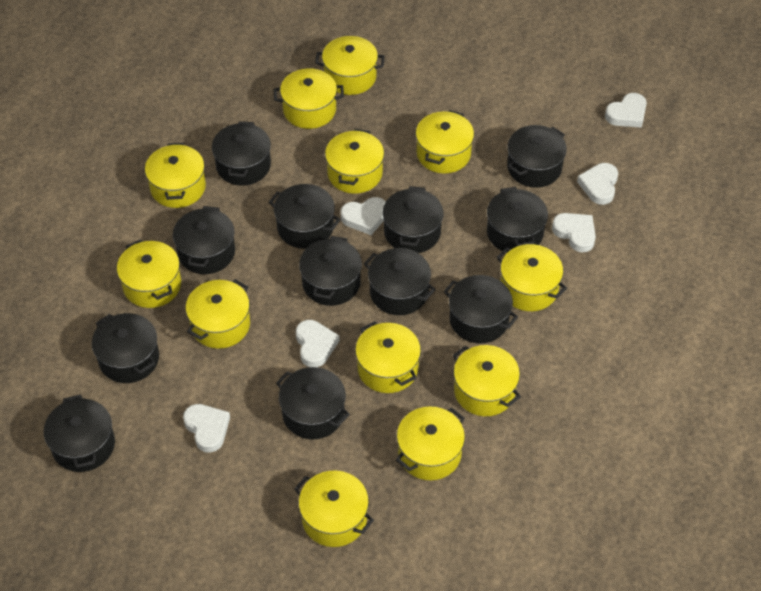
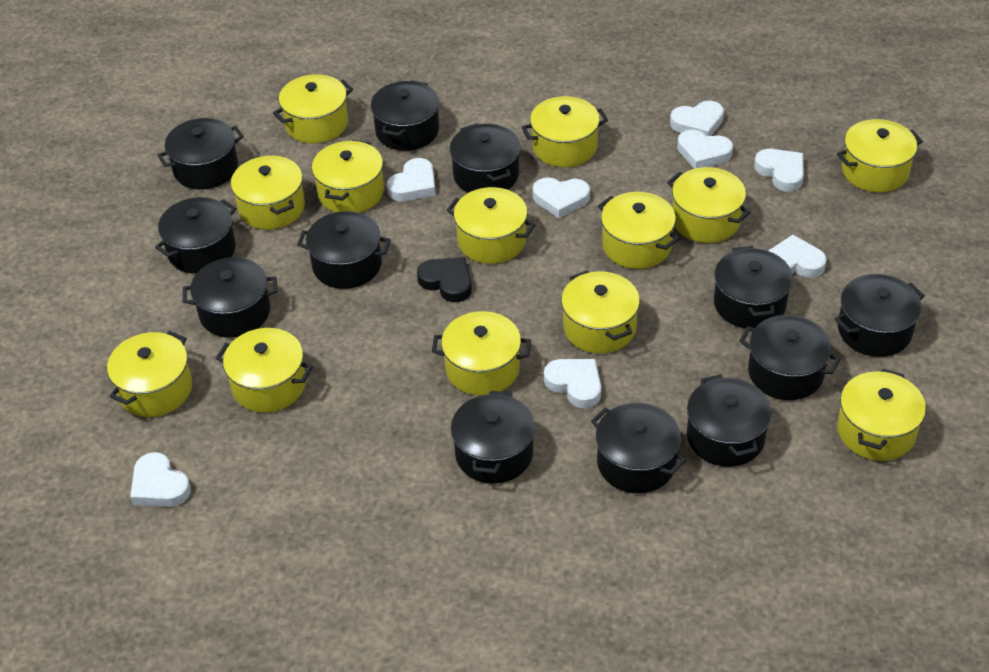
black heart: 0 -> 1
white heart: 6 -> 8
yellow pot: 12 -> 13

